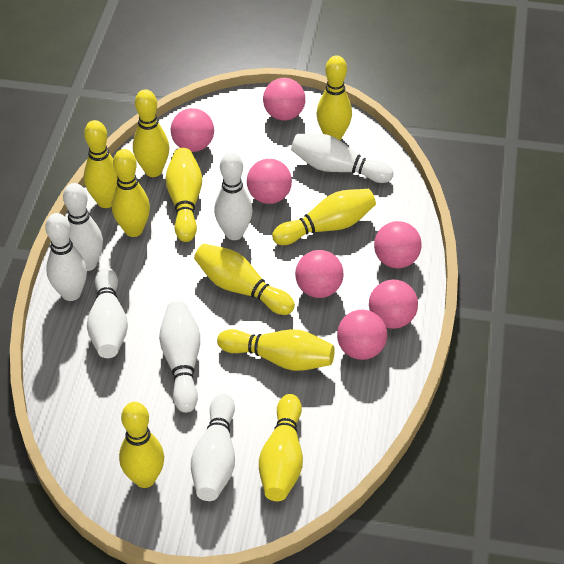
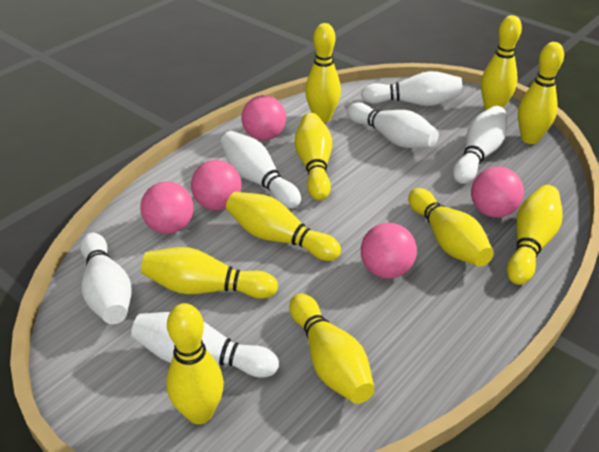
pink ball: 7 -> 5
white bowling pin: 7 -> 6

